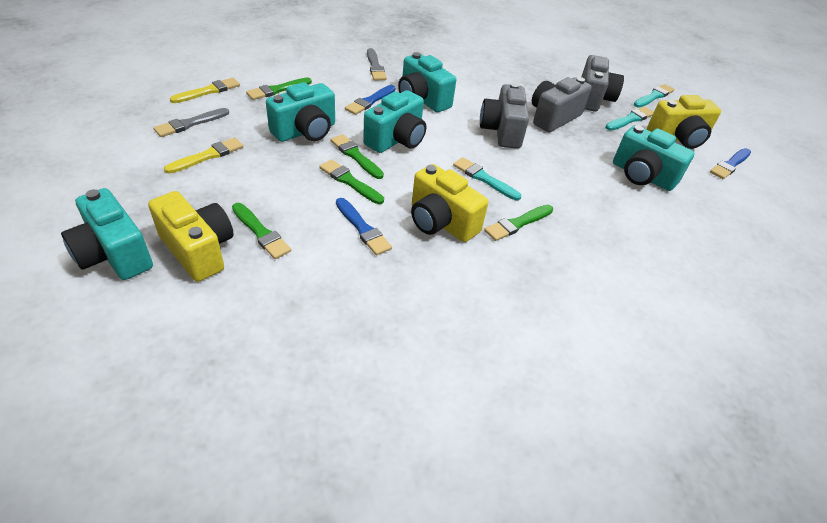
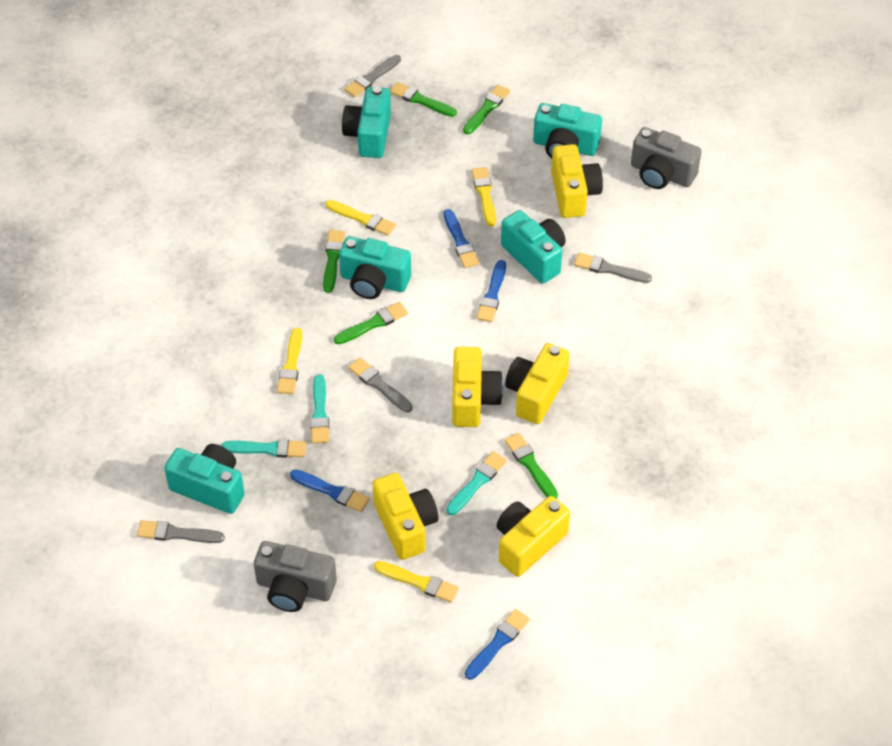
blue brush: 3 -> 4
grey brush: 2 -> 4
grey camera: 3 -> 2
yellow brush: 2 -> 4
yellow camera: 3 -> 5

